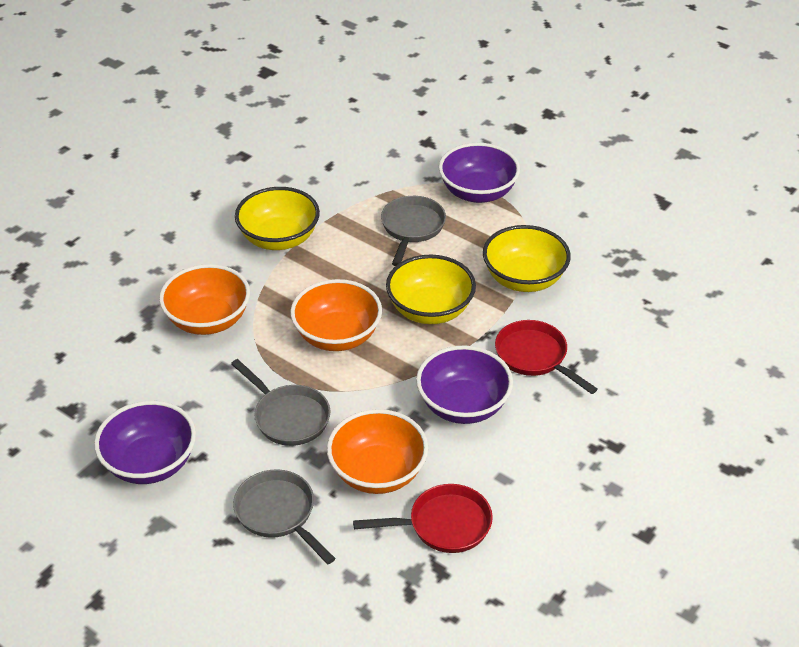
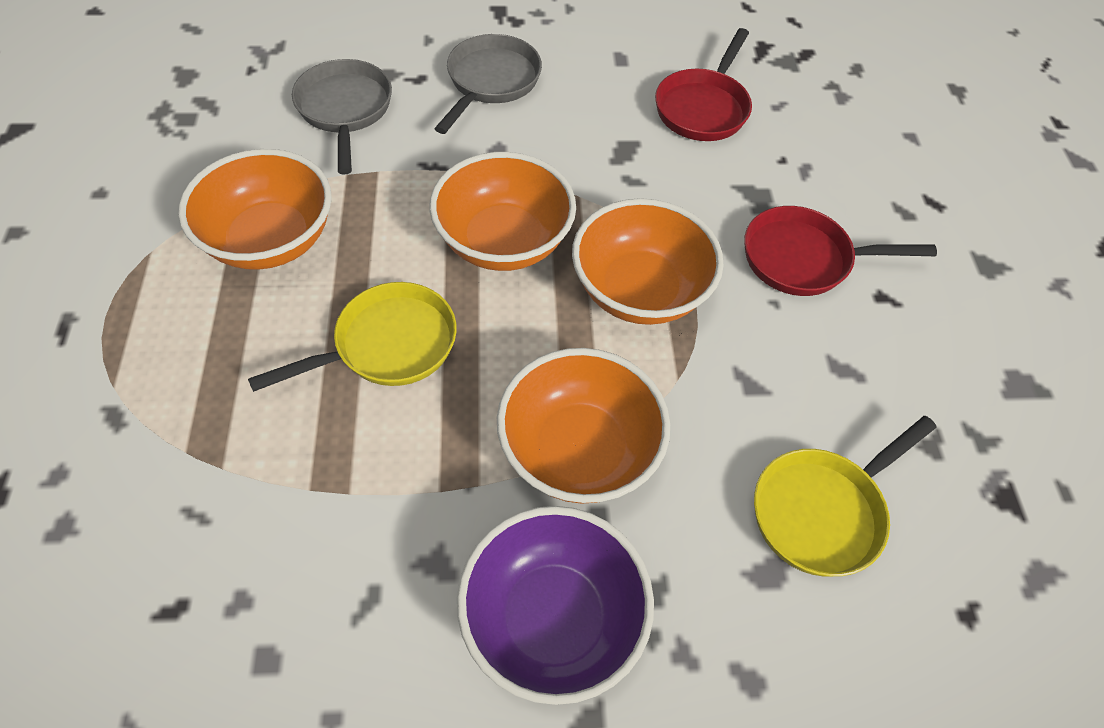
grey pan: 3 -> 2
orange bowl: 3 -> 4
purple bowl: 3 -> 1
yellow bowl: 3 -> 0
yellow pan: 0 -> 2

